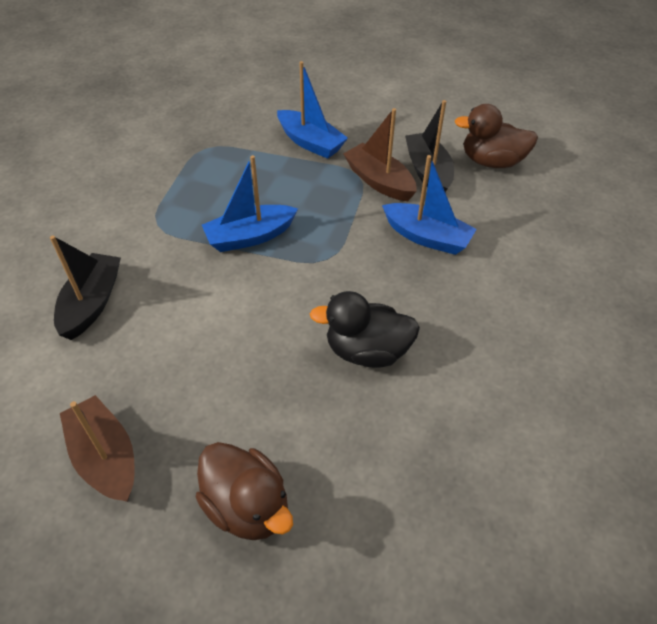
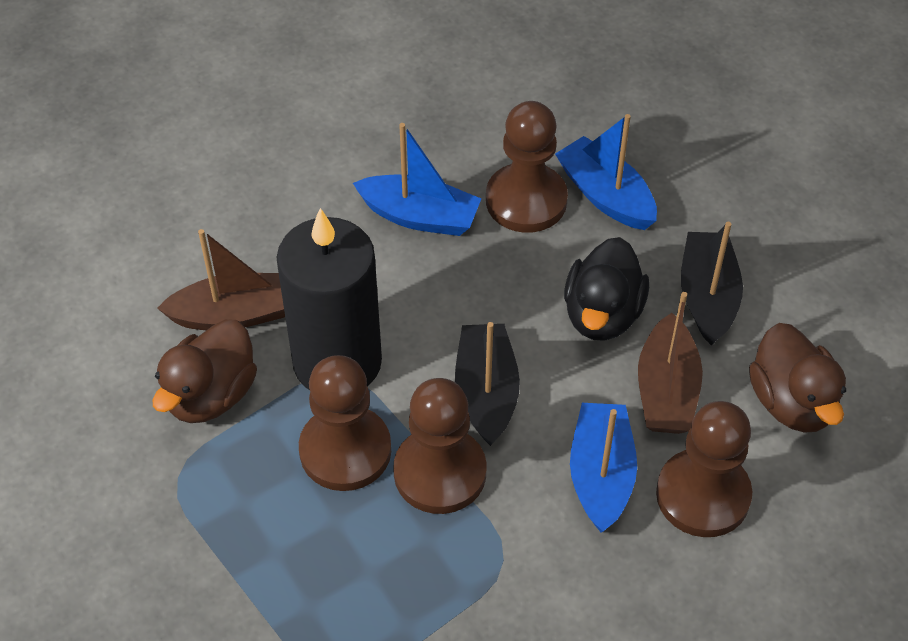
black candle: 0 -> 1
brown pawn: 0 -> 4

